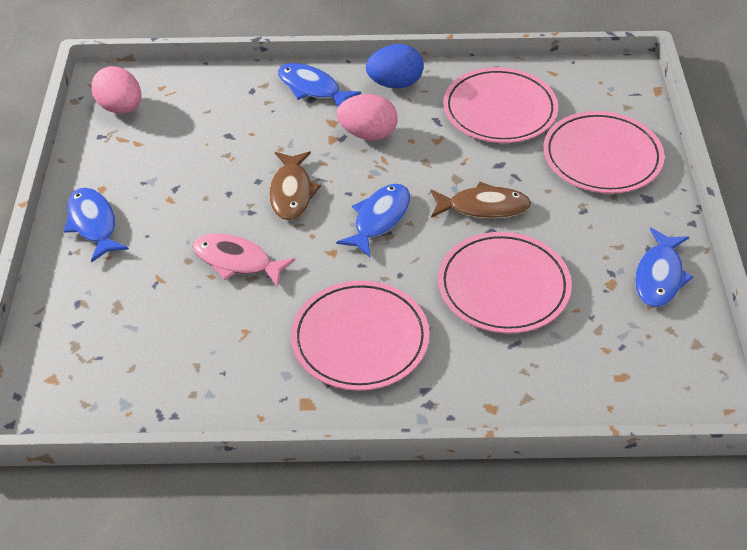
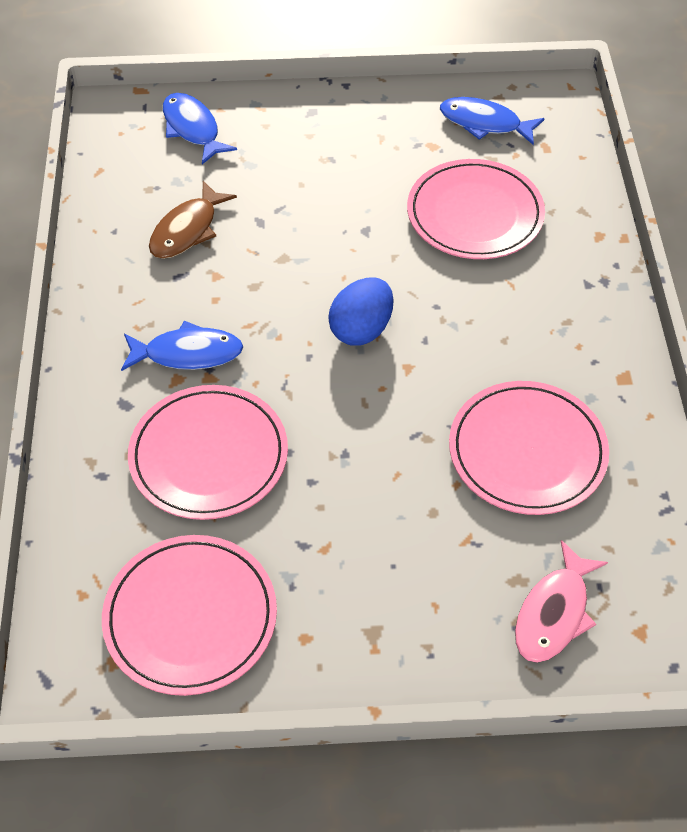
blue fish: 4 -> 3
brown fish: 2 -> 1
pink egg: 2 -> 0

